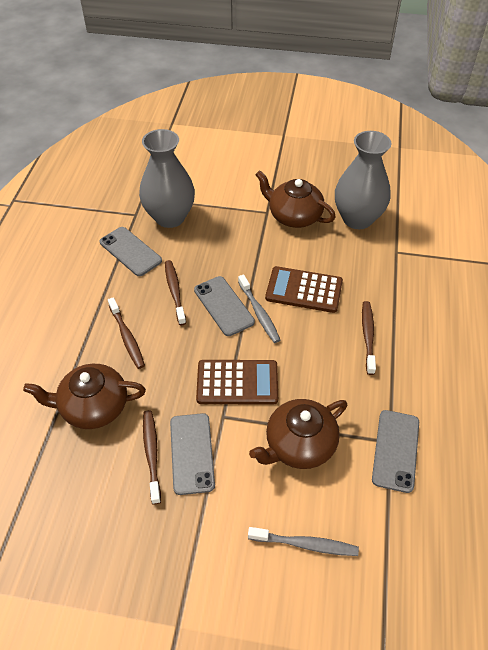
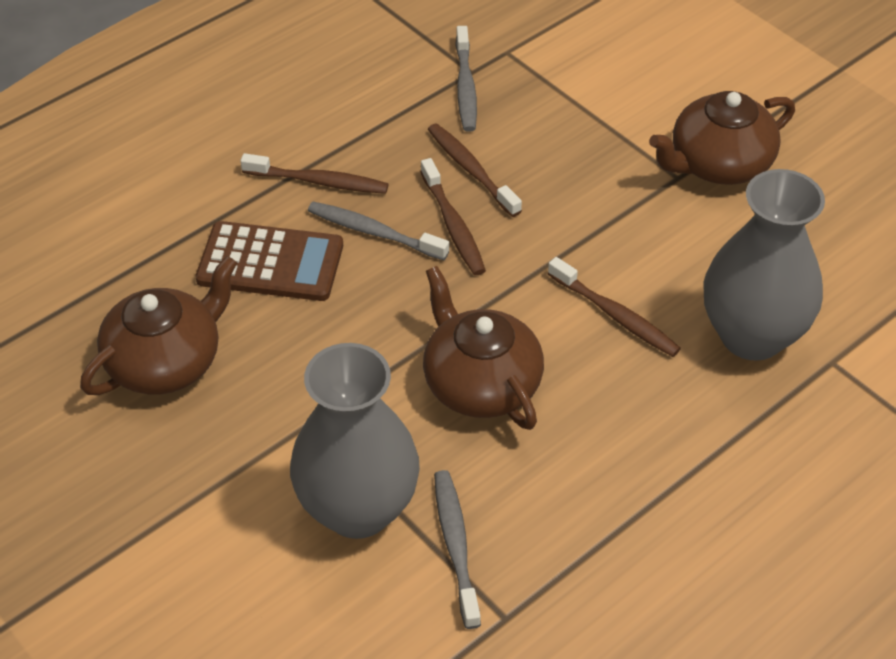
brown calculator: 2 -> 1
grey phone: 4 -> 0
grey toothbrush: 2 -> 3

